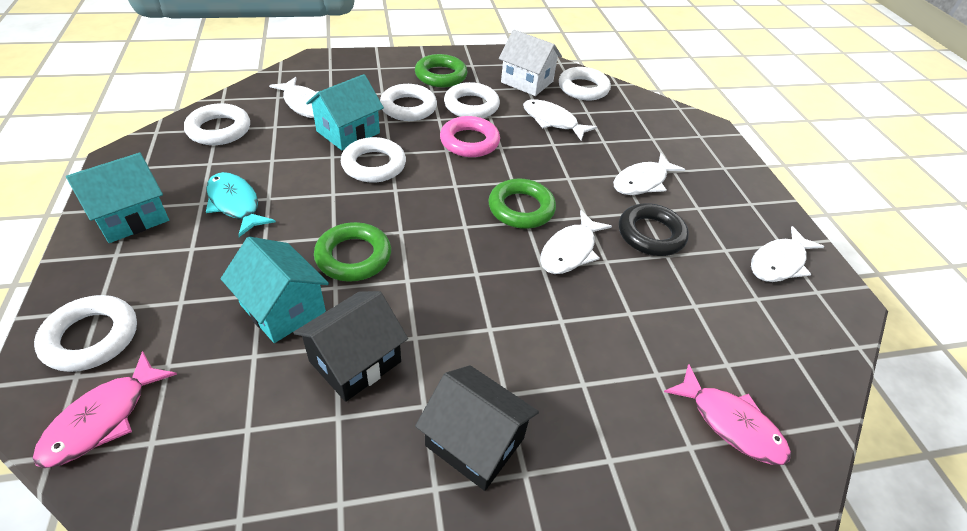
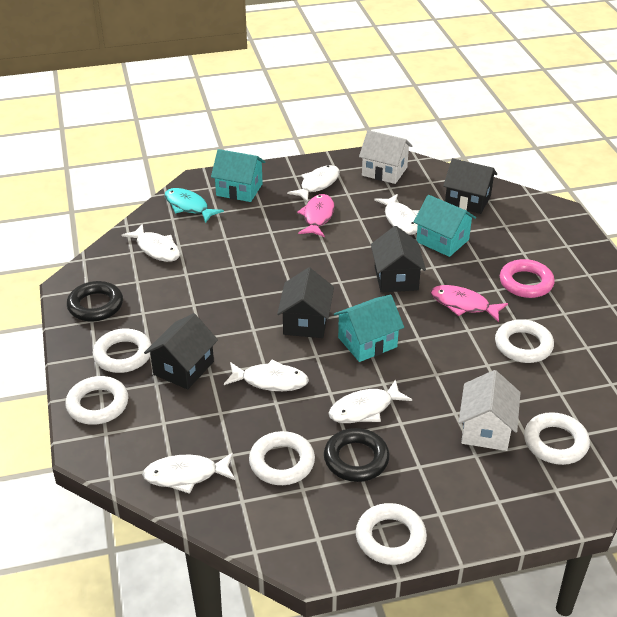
black house: 2 -> 4
black ring: 1 -> 2
green ring: 3 -> 0
white fish: 5 -> 6
white house: 1 -> 2

